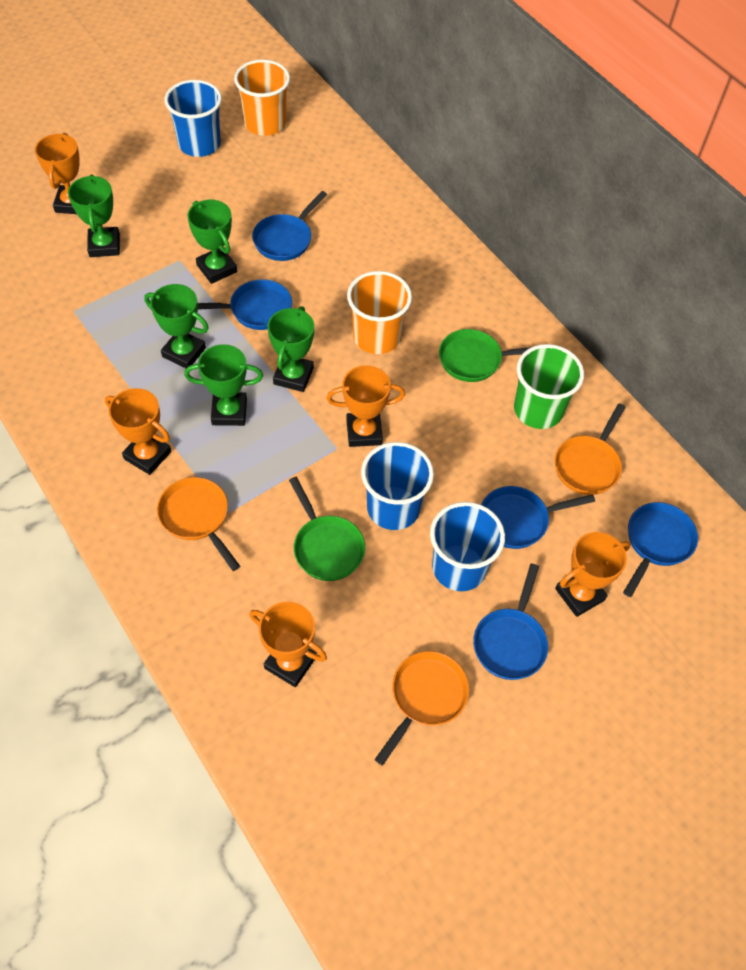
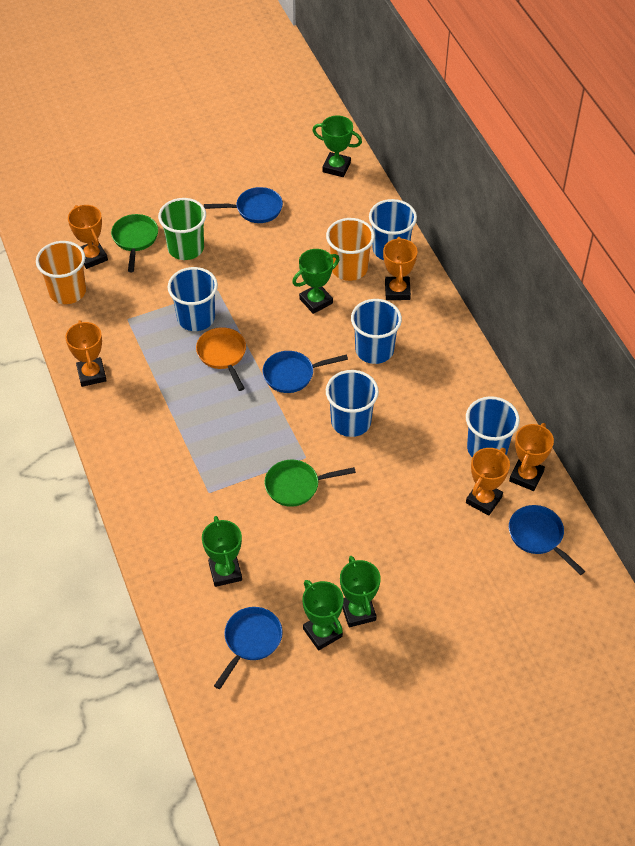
blue cup: 3 -> 5
blue pan: 5 -> 4
orange pan: 3 -> 1

